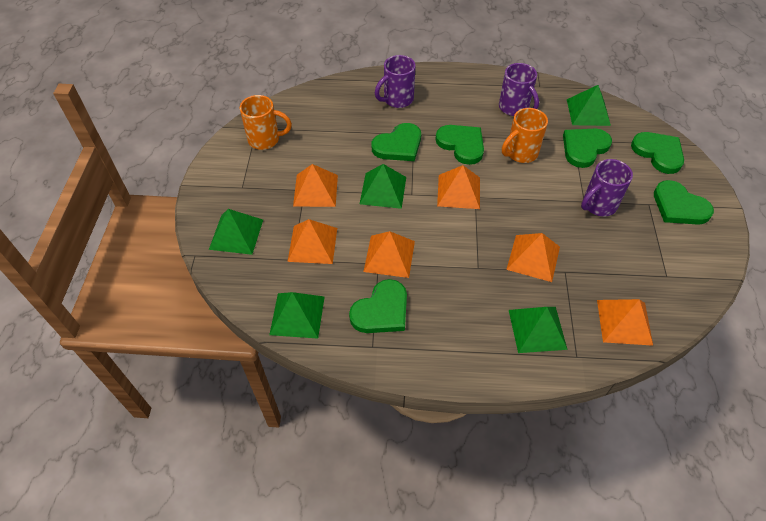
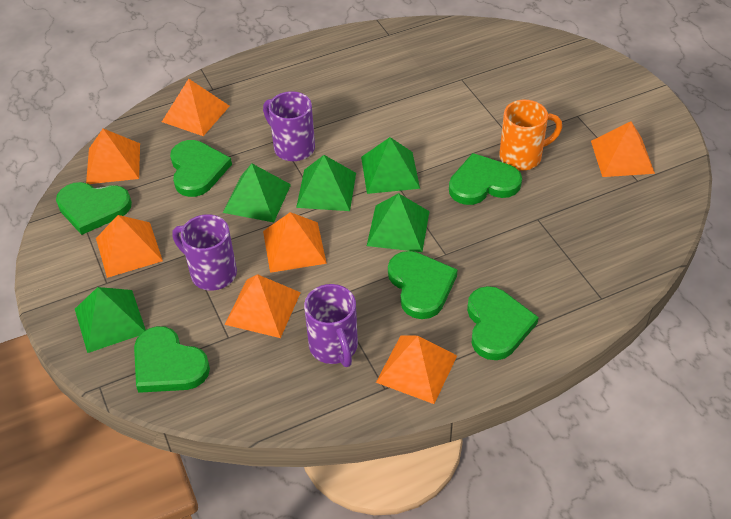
orange mug: 2 -> 1
orange pyramid: 6 -> 7

